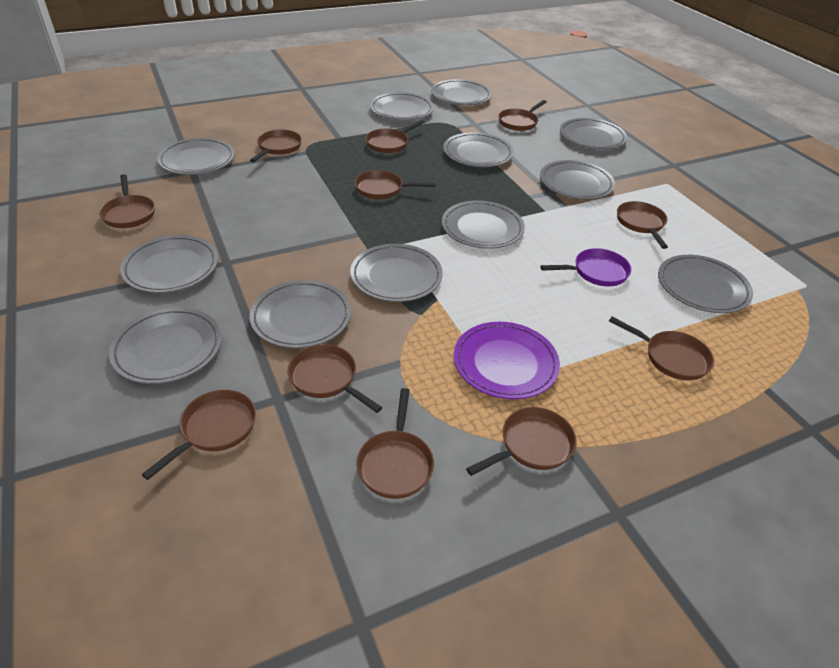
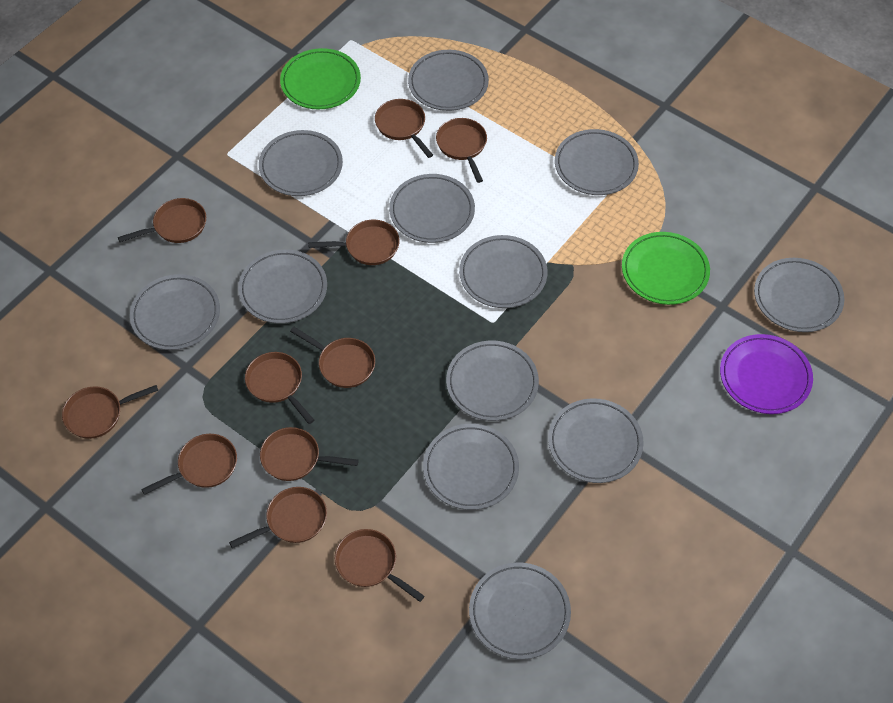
green plate: 0 -> 2
purple pan: 1 -> 0

